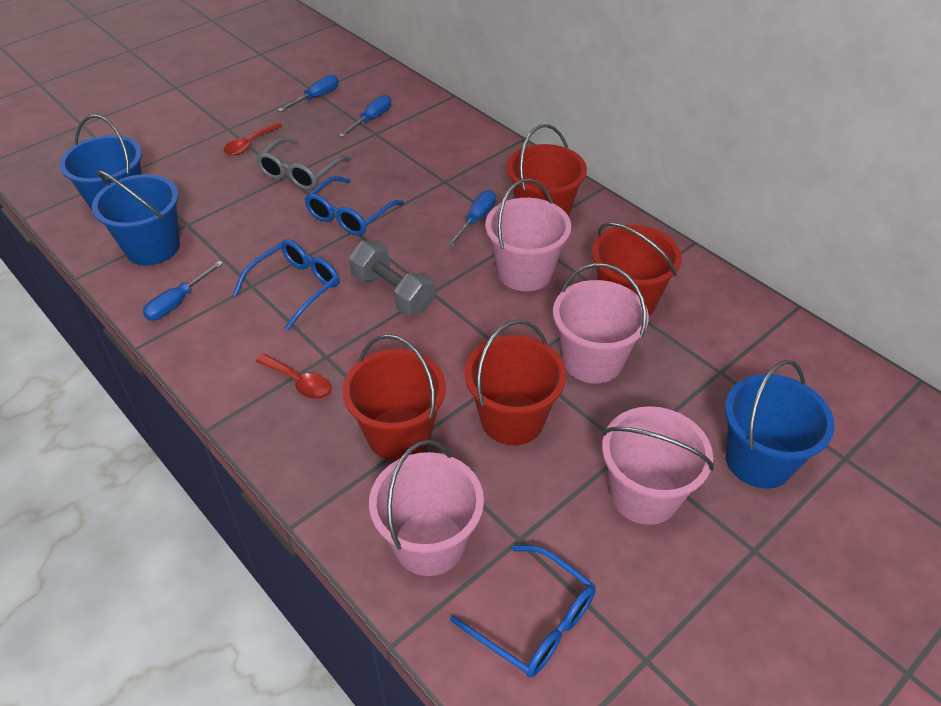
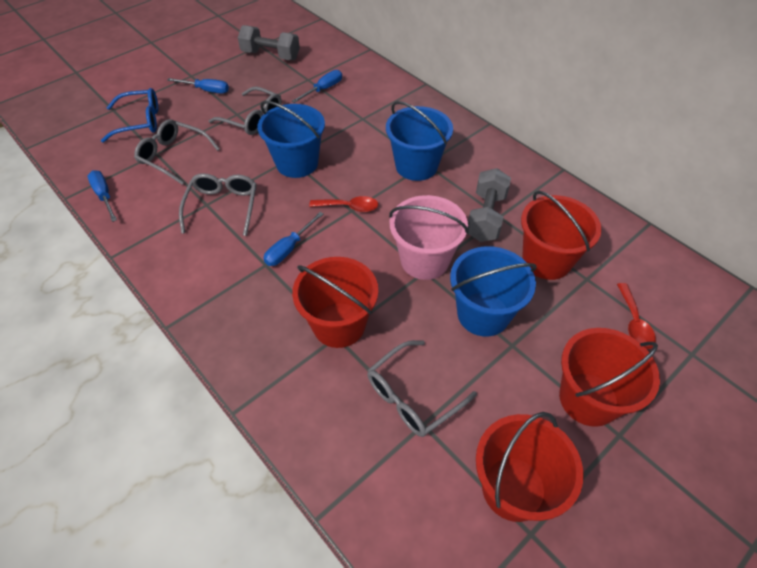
blue glasses: 3 -> 1
grey dumbbell: 1 -> 2
grey glasses: 1 -> 4
pink bucket: 4 -> 1

